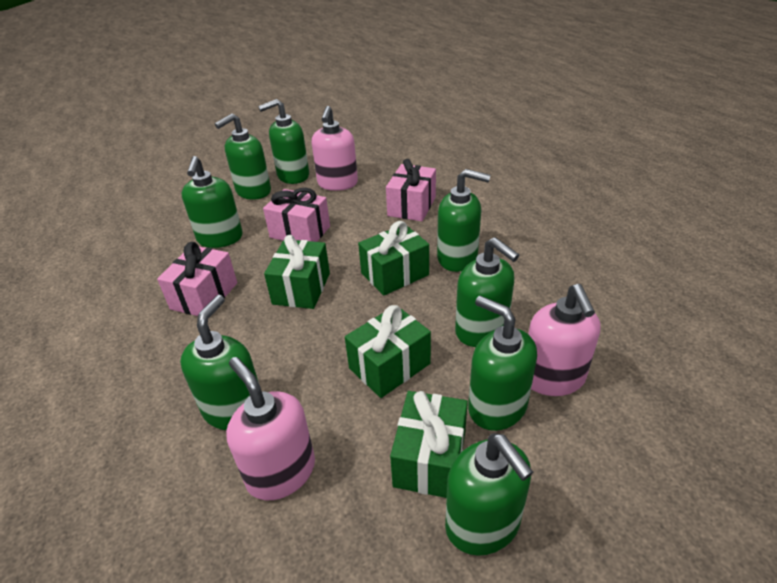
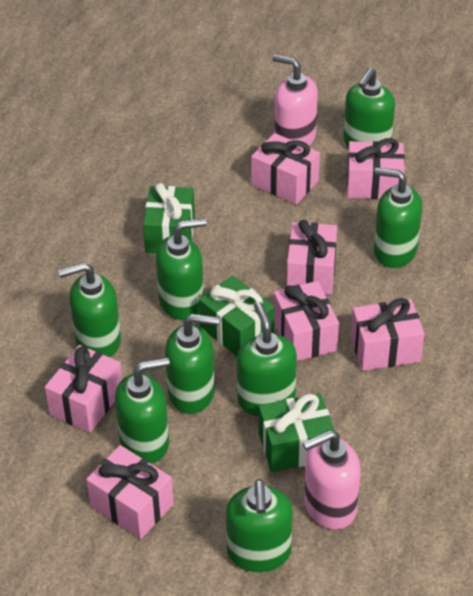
green gift: 4 -> 3
pink gift: 3 -> 7
pink soap dispenser: 3 -> 2

